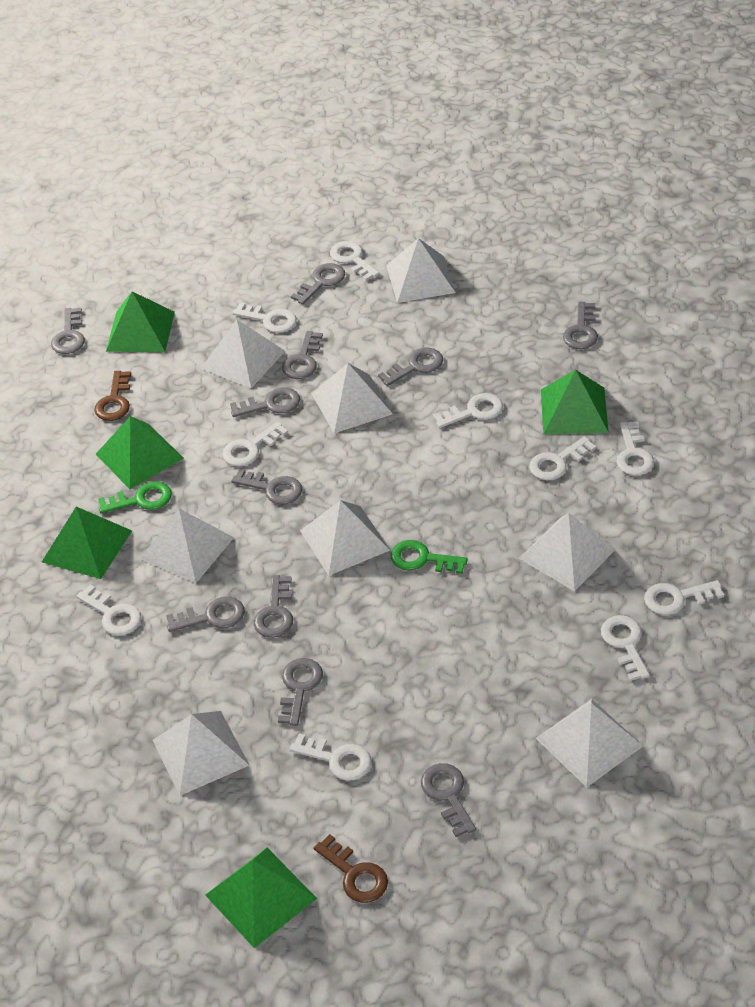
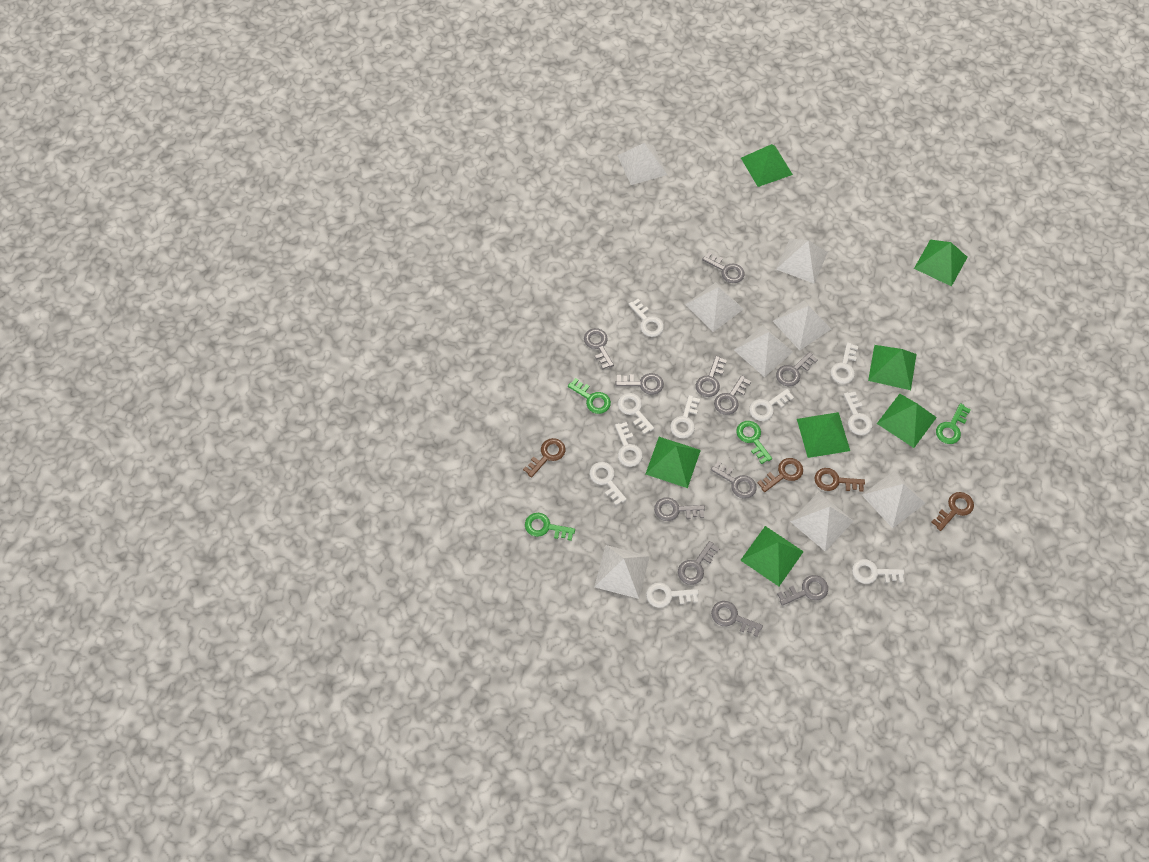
brown key: 2 -> 4
green key: 2 -> 4
green pyramid: 5 -> 7

